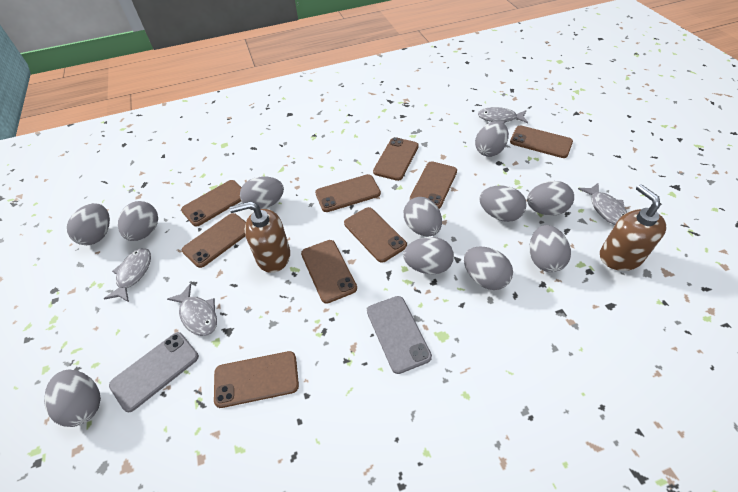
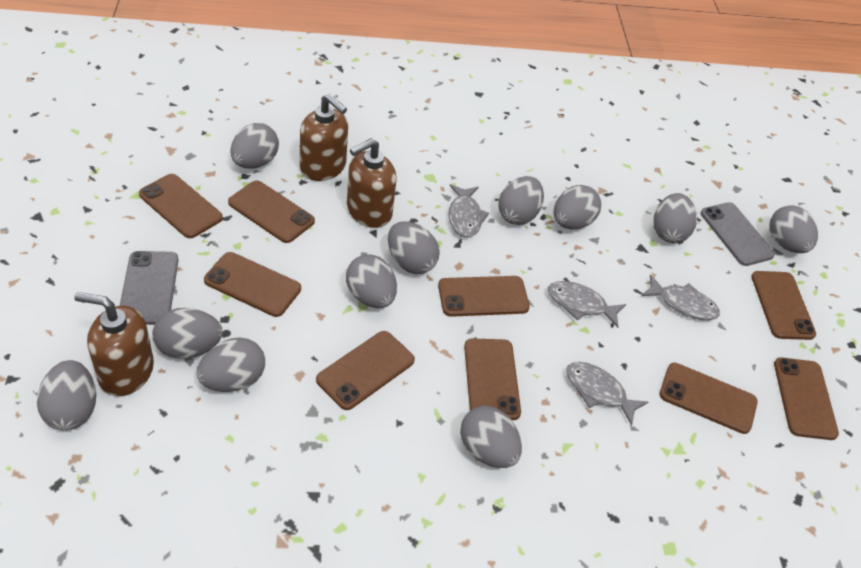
brown soap dispenser: 2 -> 3

